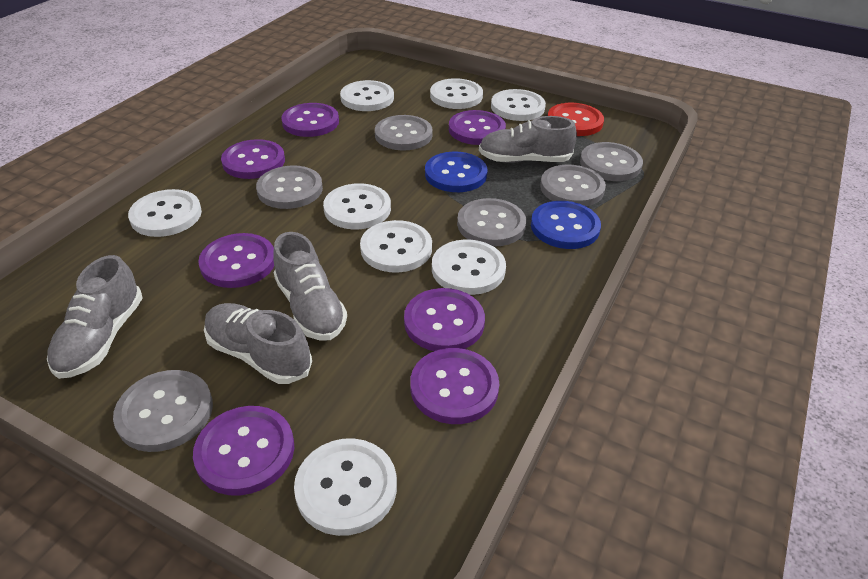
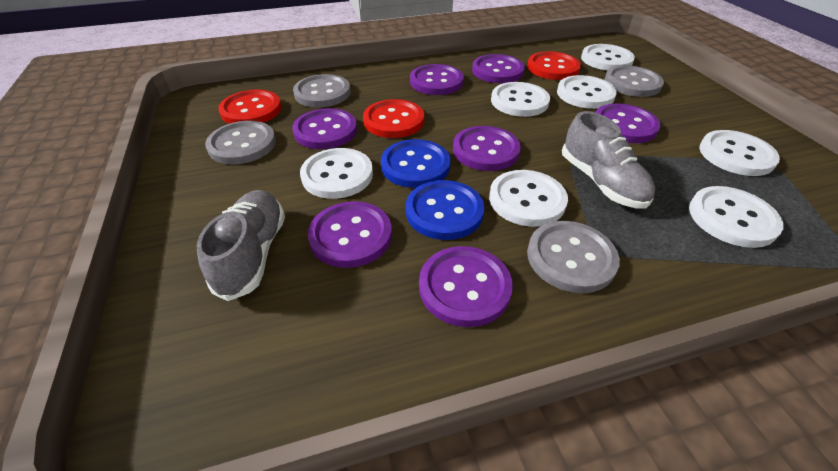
grey button: 6 -> 4
grey shoe: 4 -> 2
red button: 1 -> 3
white button: 8 -> 7

